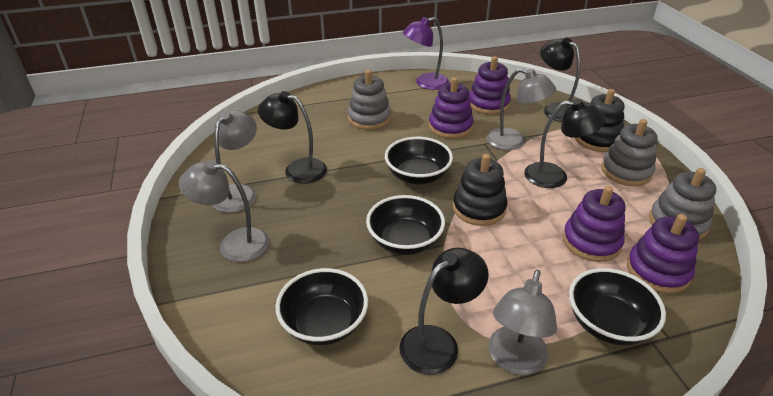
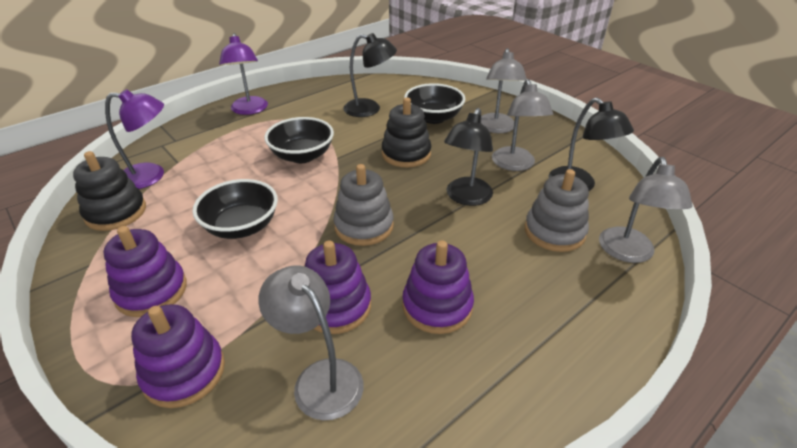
black bowl: 4 -> 3
black lamp: 4 -> 3
grey stacking toy: 3 -> 2
purple lamp: 1 -> 2

